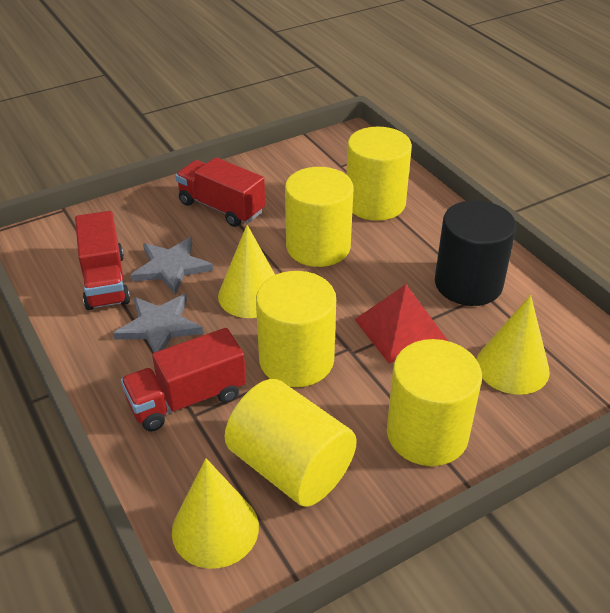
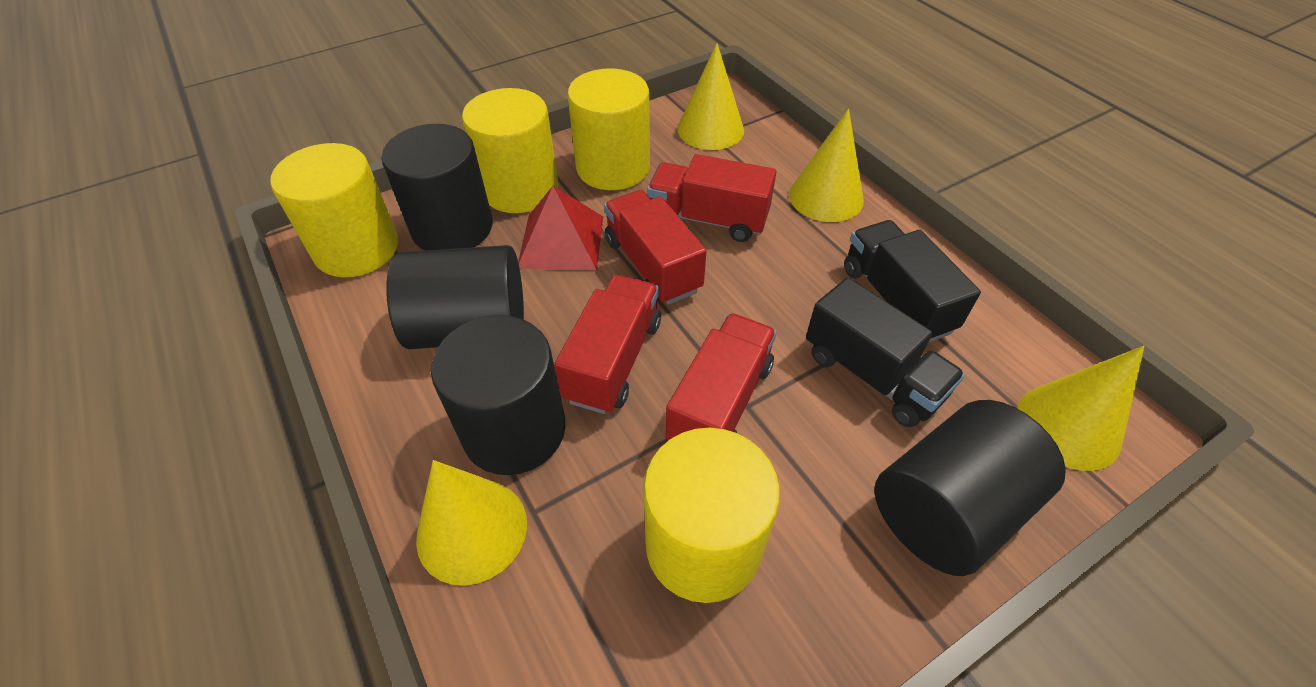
black cylinder: 1 -> 4
black truck: 0 -> 2
grey star: 2 -> 0
red truck: 3 -> 4
yellow cone: 3 -> 4
yellow cylinder: 5 -> 4

